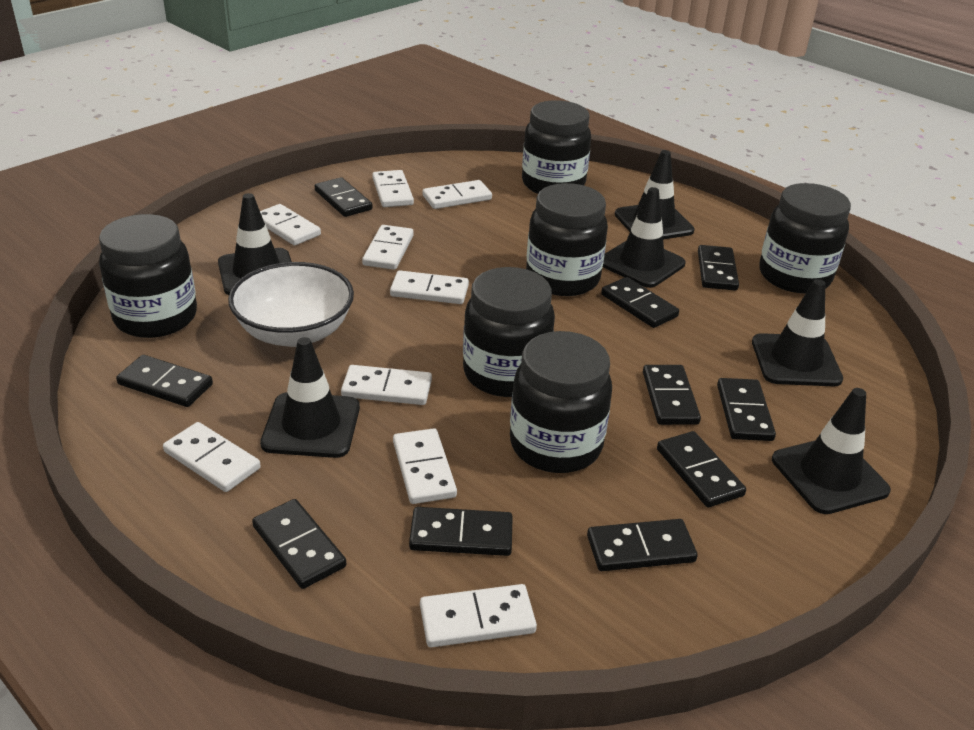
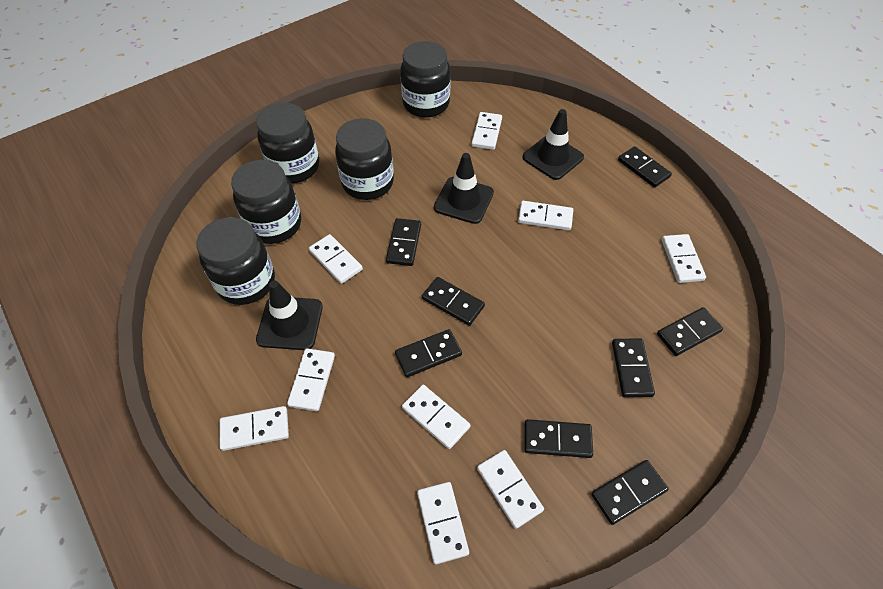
black domino: 10 -> 8
black jar: 6 -> 5
black traffic cone: 6 -> 3
white bowl: 1 -> 0

